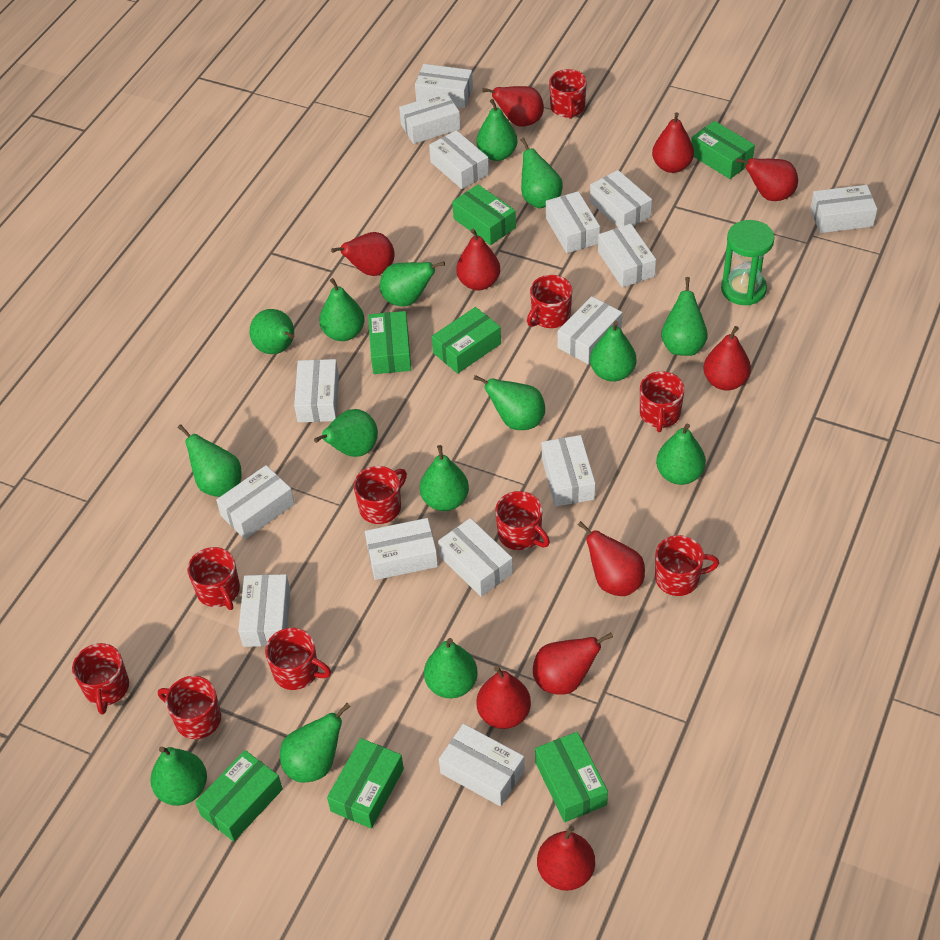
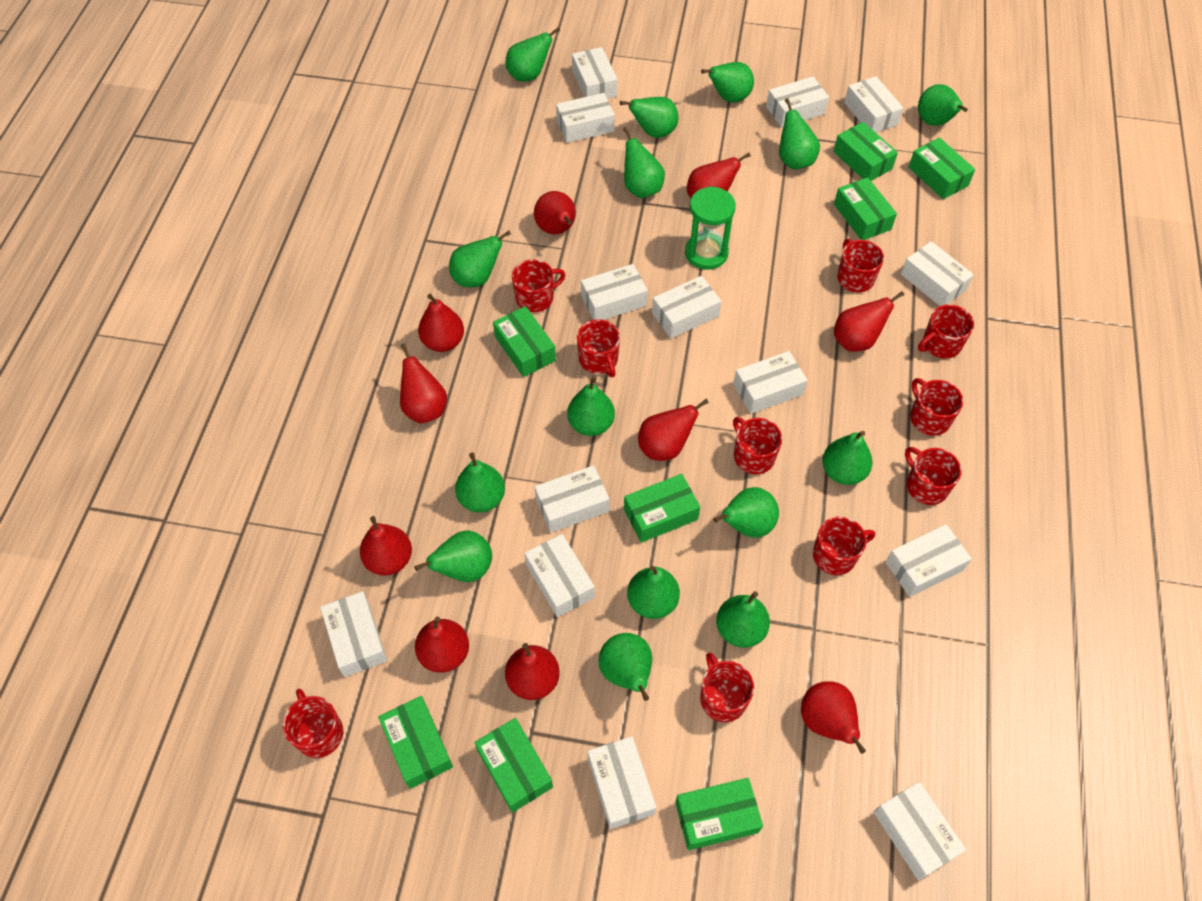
green box: 7 -> 8
white box: 15 -> 14

